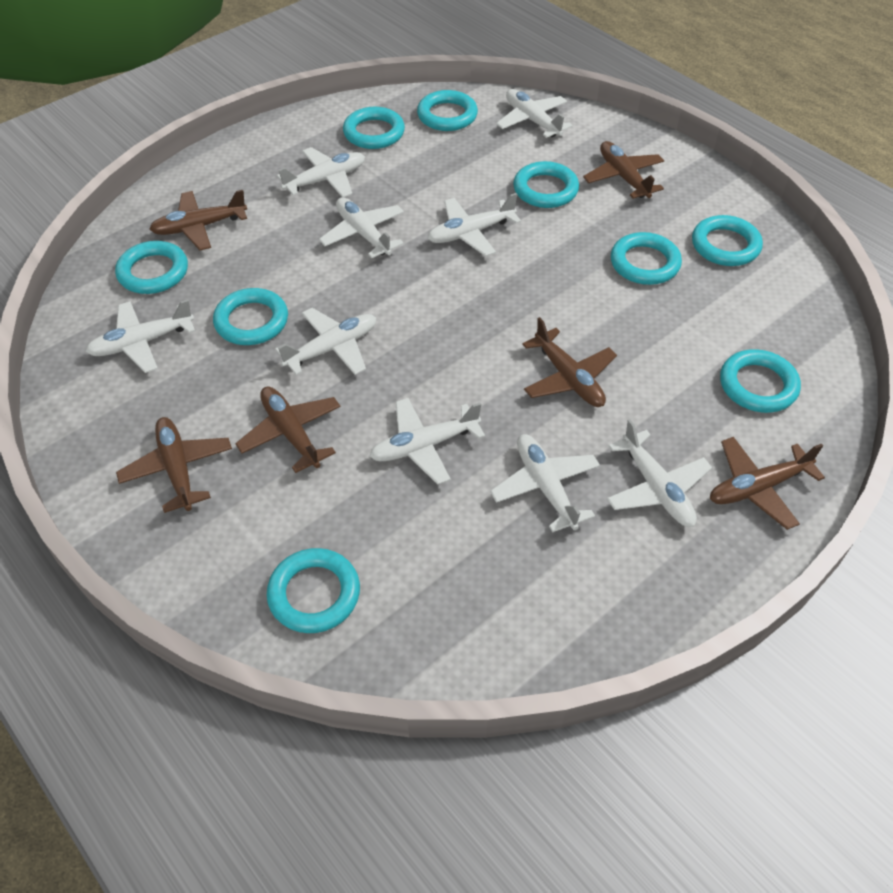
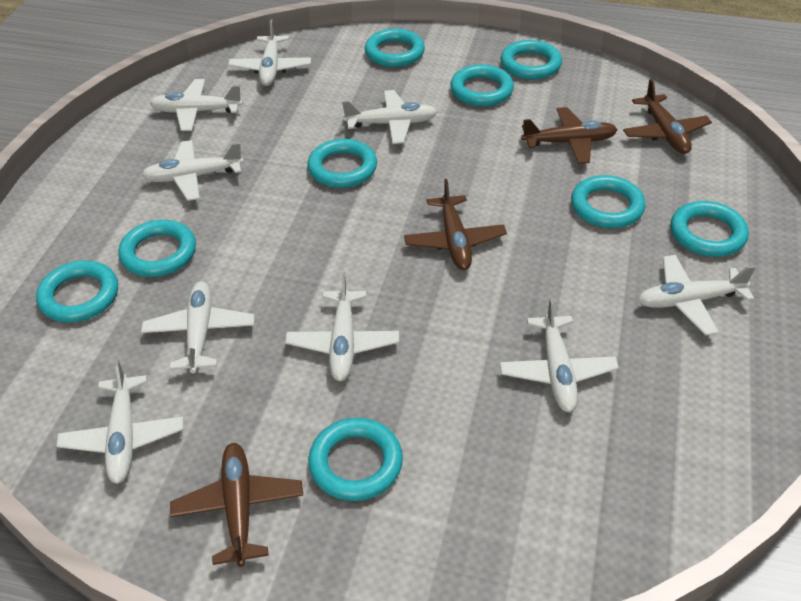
brown plane: 6 -> 4

